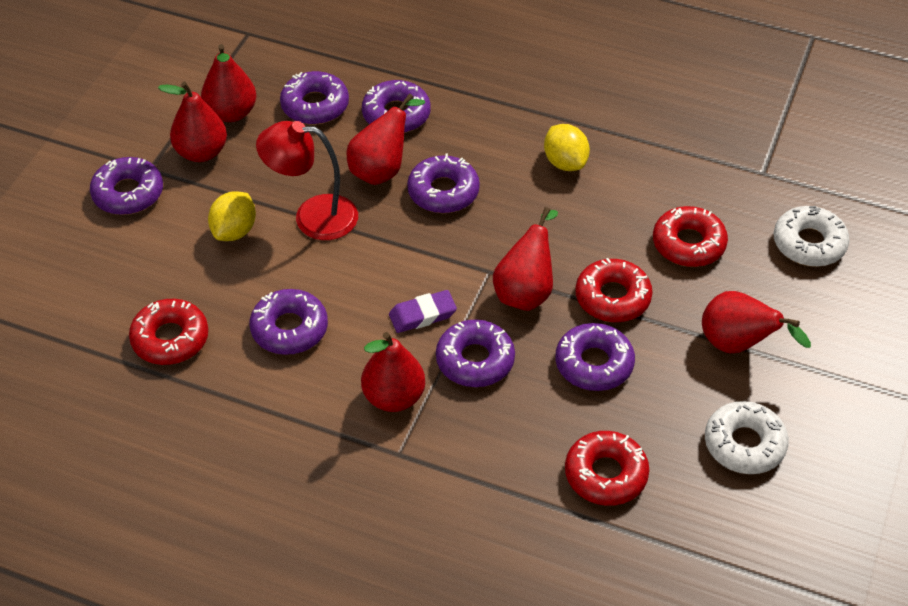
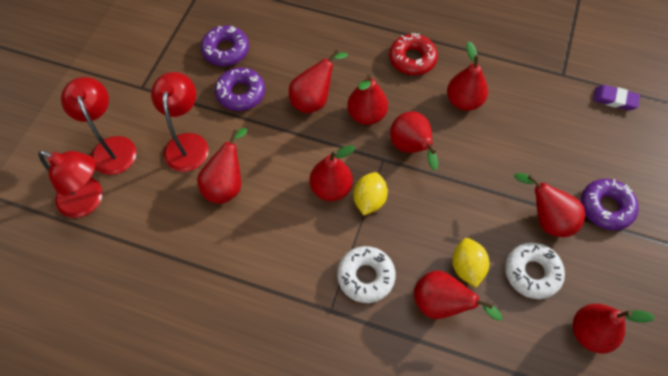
purple donut: 7 -> 3
red donut: 4 -> 1
red lamp: 1 -> 3
red pear: 6 -> 9

